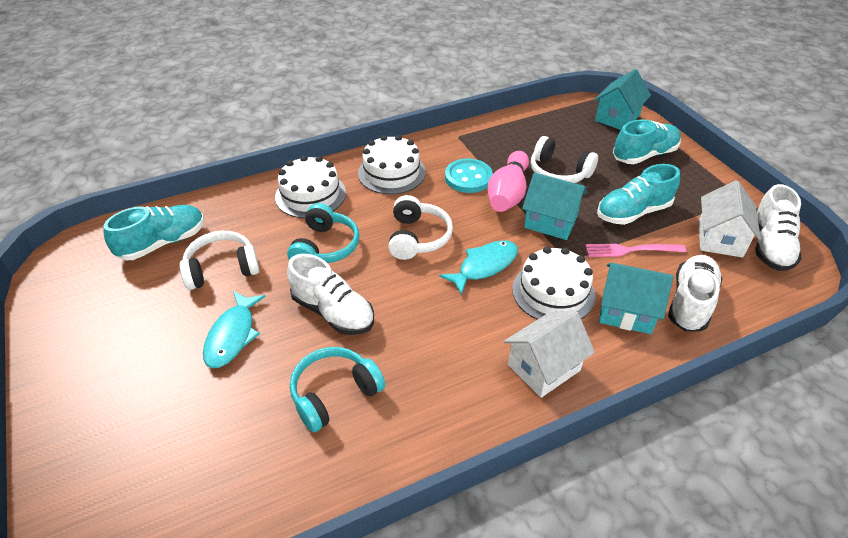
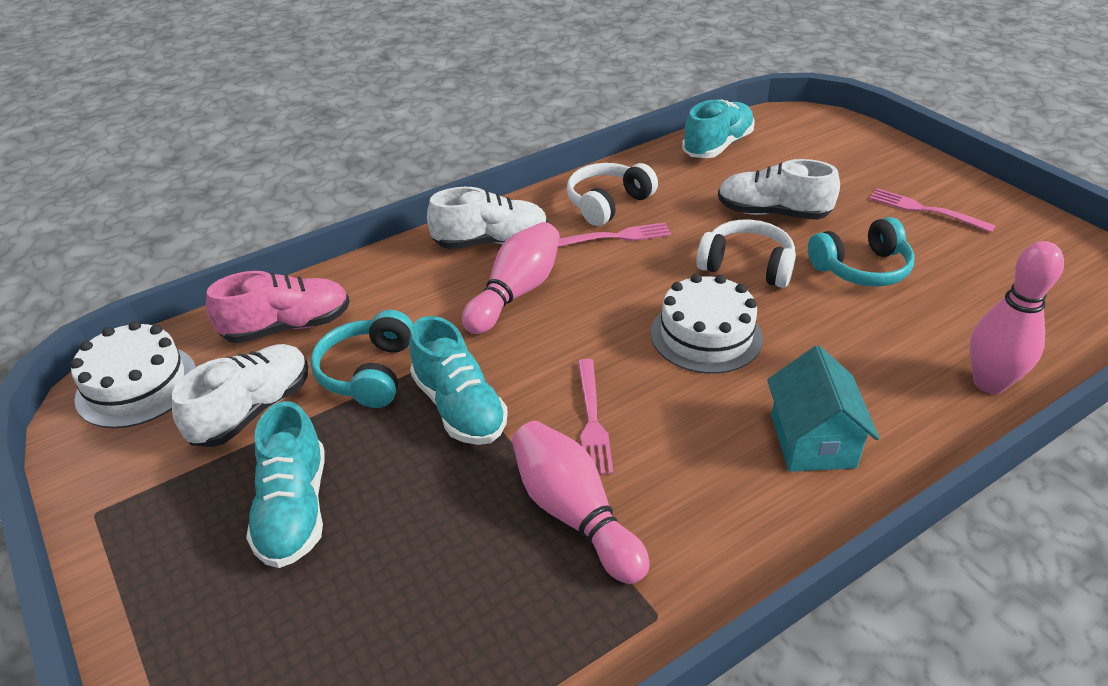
pink bowling pin: 1 -> 3
pink fork: 1 -> 3
pink shoe: 0 -> 1
turquoise button: 1 -> 0
turquoise fish: 2 -> 0
turquoise house: 3 -> 1
white cake: 3 -> 2
white headphones: 3 -> 2
white house: 2 -> 0

